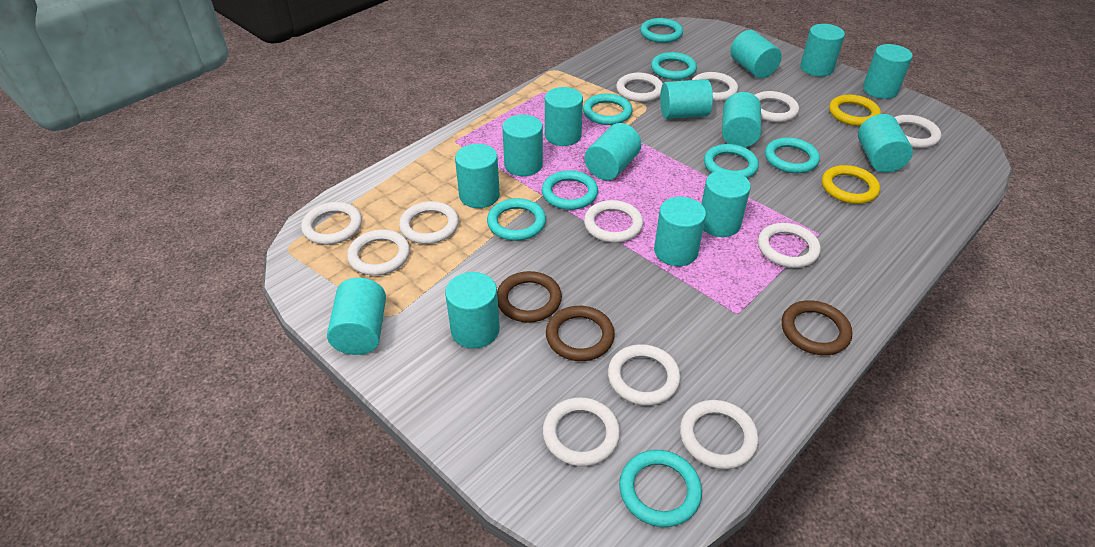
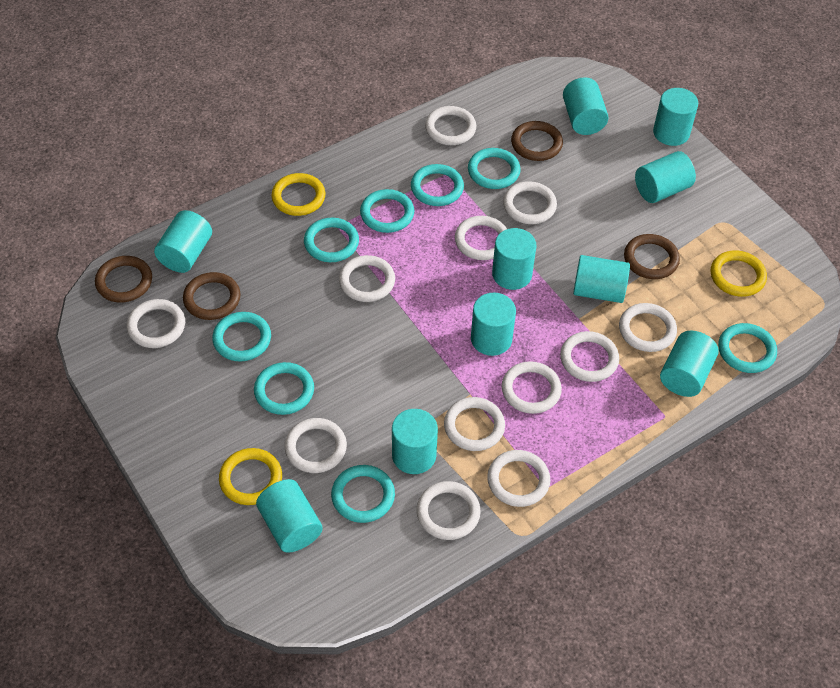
brown ring: 3 -> 4
turquoise cylinder: 14 -> 10
yellow ring: 2 -> 3

